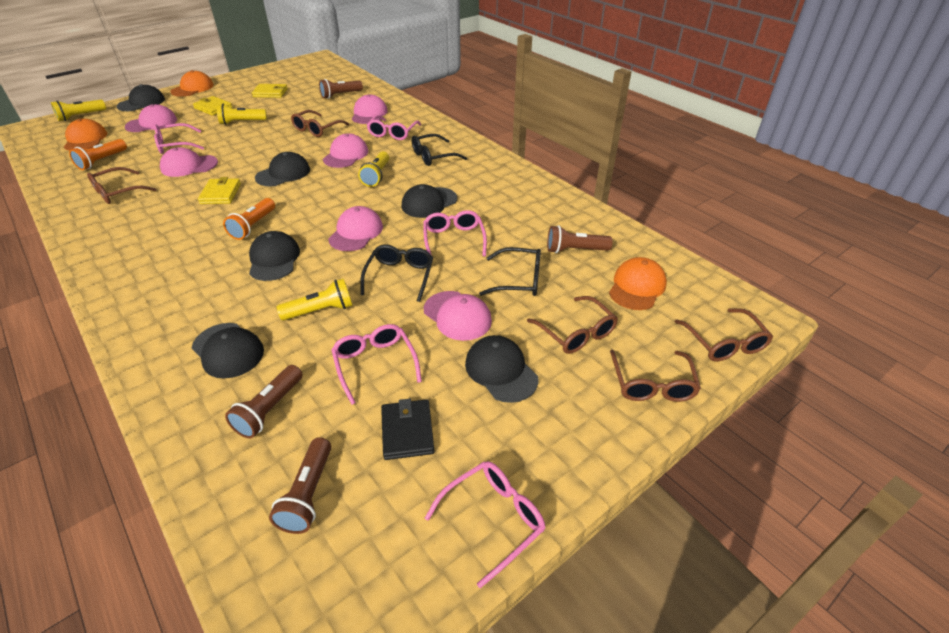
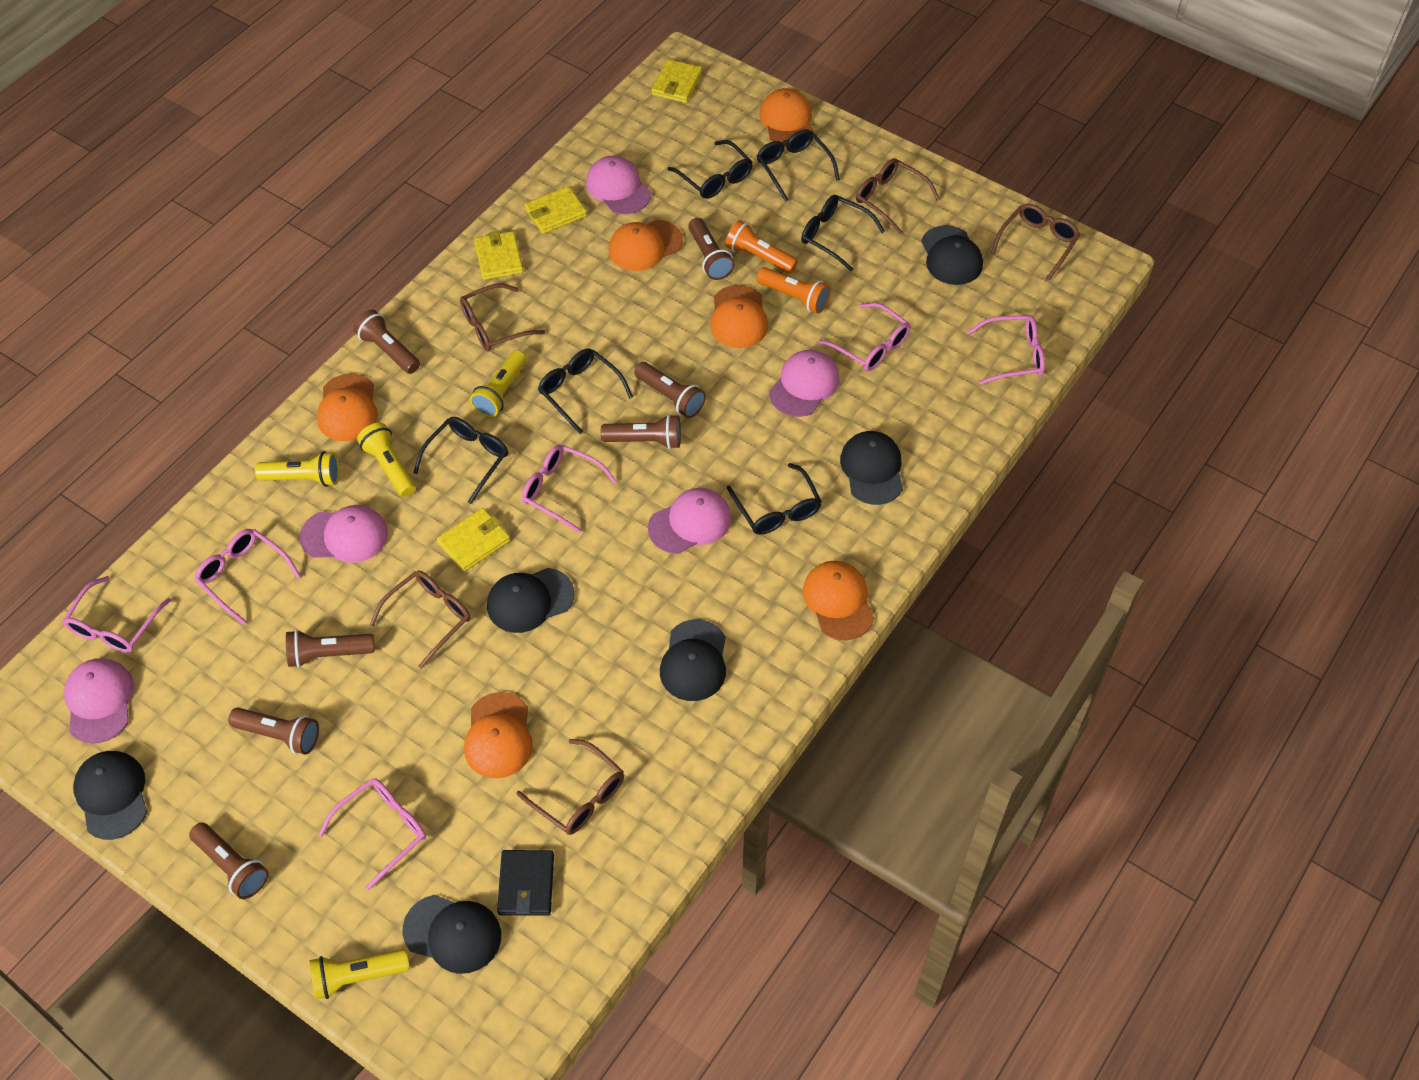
black glasses: 3 -> 6
brown flashlight: 4 -> 7
orange cap: 3 -> 6
pink cap: 6 -> 5
pink glasses: 5 -> 6
yellow wallet: 3 -> 4

